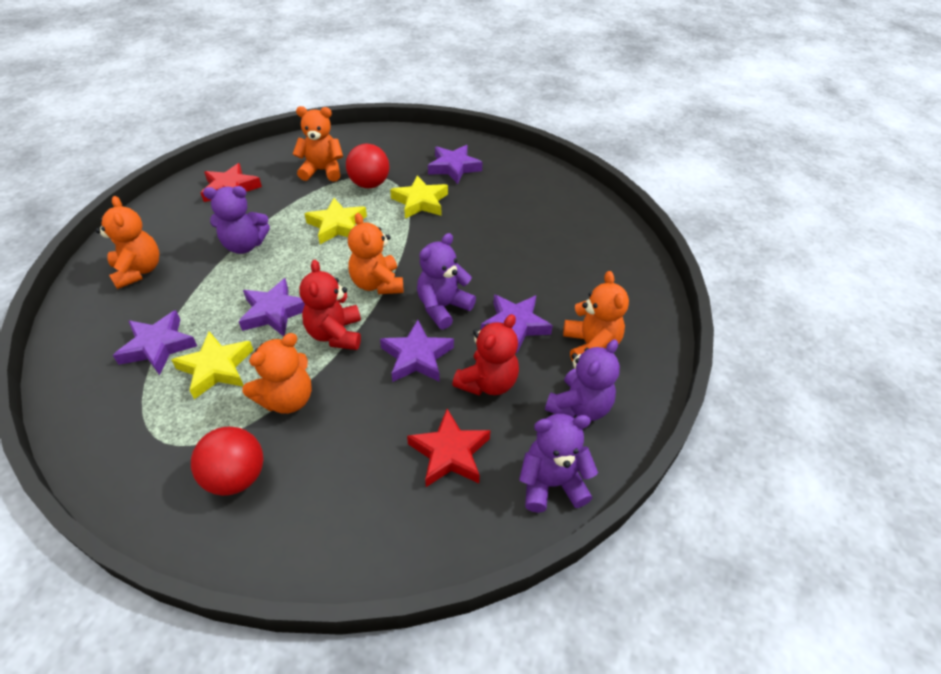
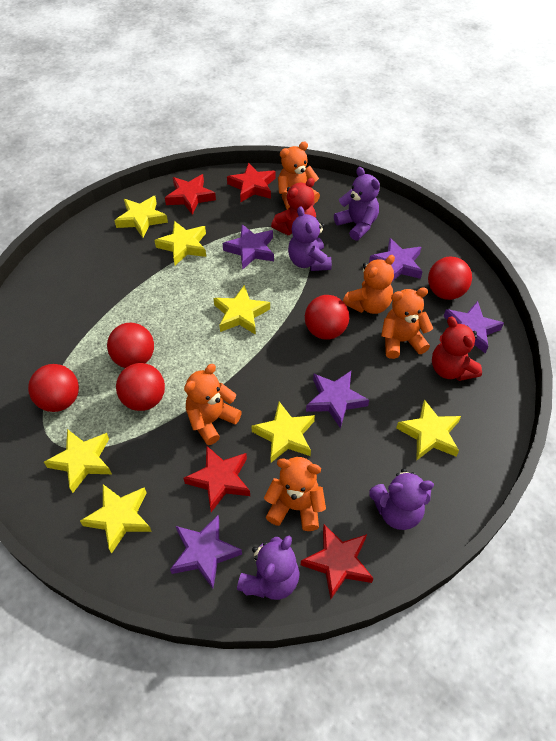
red ball: 2 -> 5
red star: 2 -> 4
yellow star: 3 -> 7

